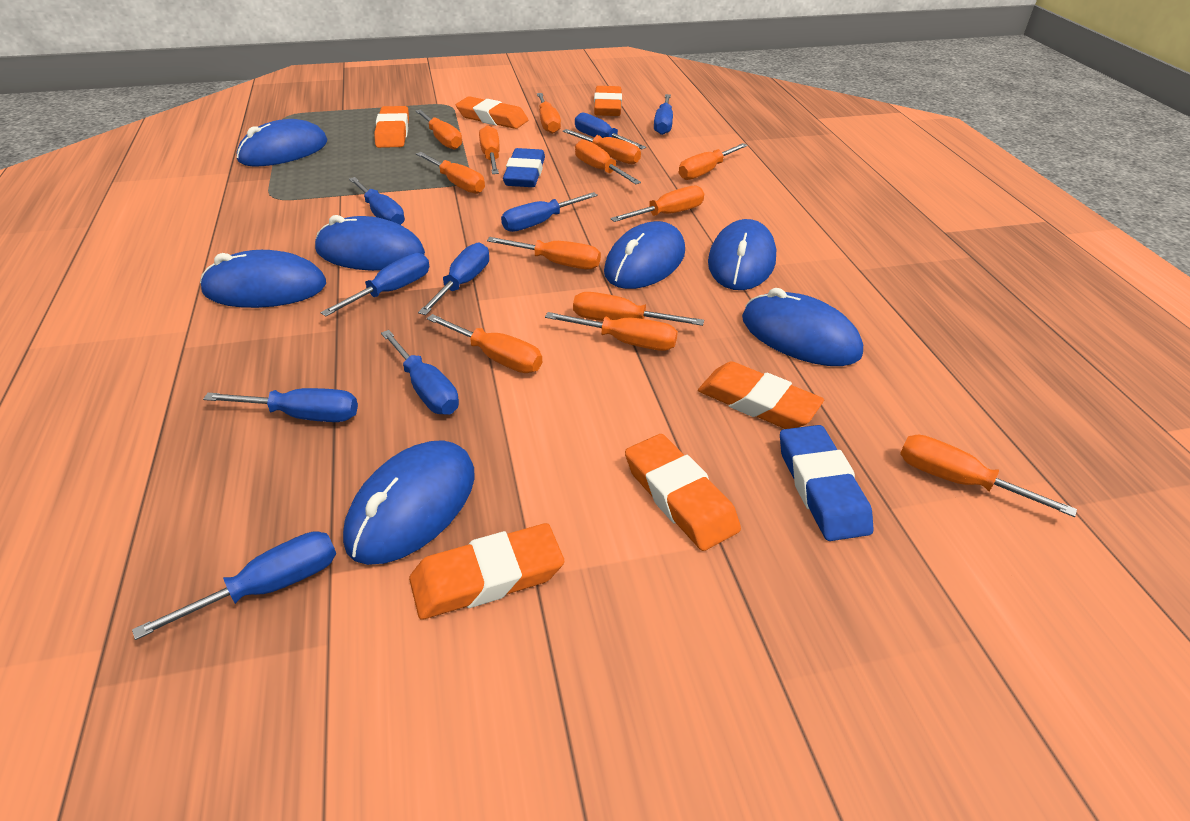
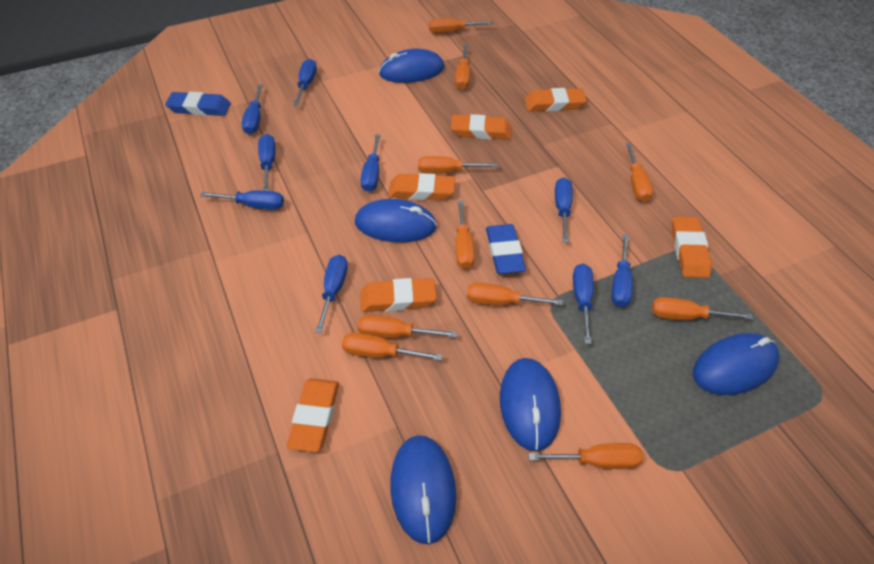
blue mouse: 7 -> 5
orange screwdriver: 13 -> 10

